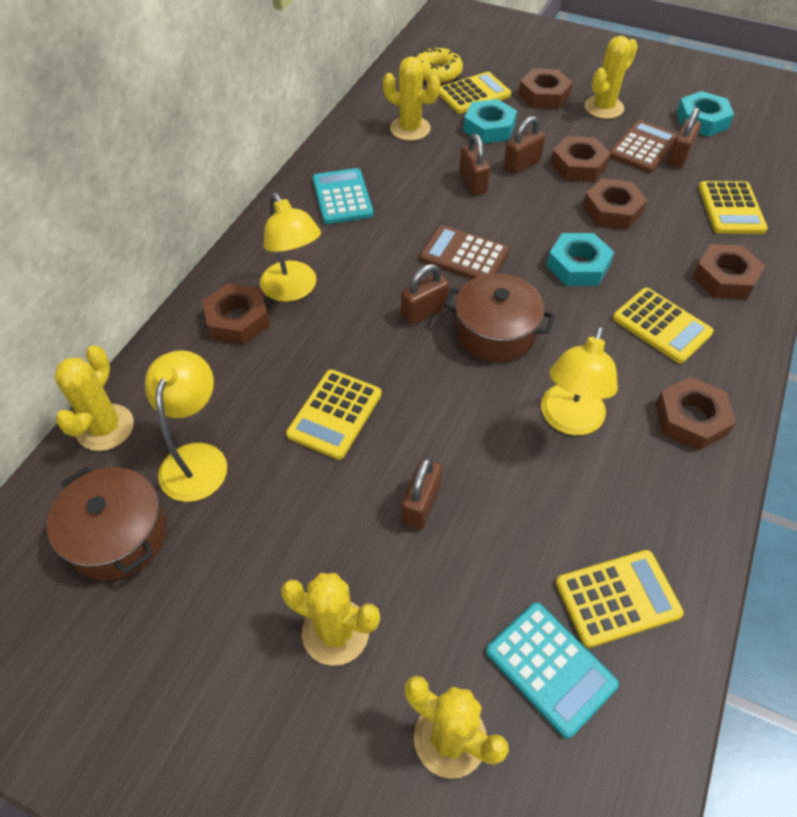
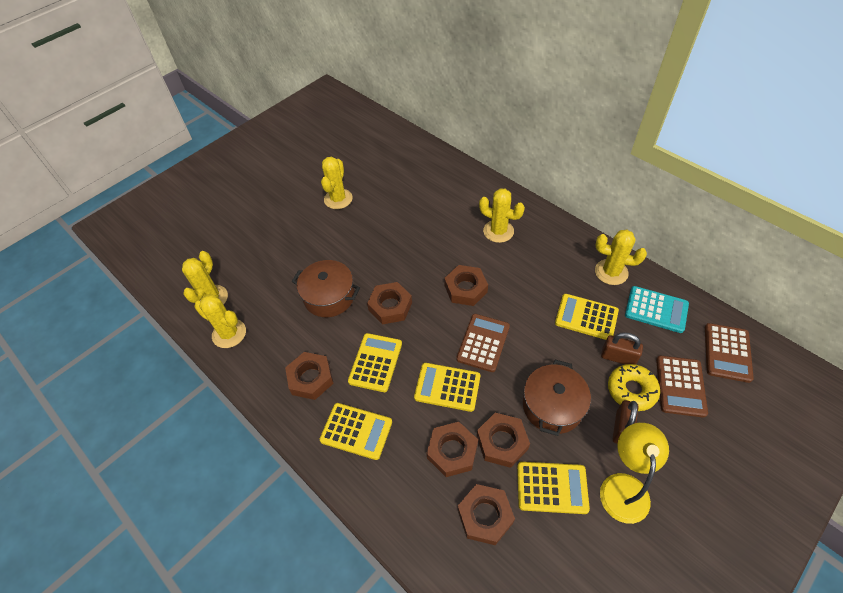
brown calculator: 2 -> 3
brown padlock: 5 -> 2
turquoise calculator: 2 -> 1
turquoise nut: 3 -> 0
yellow lamp: 3 -> 1

